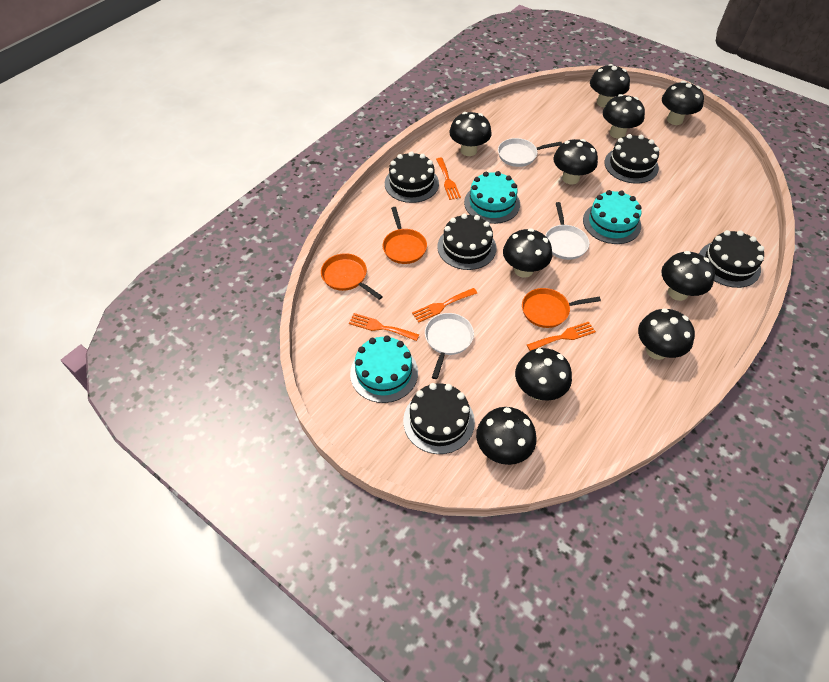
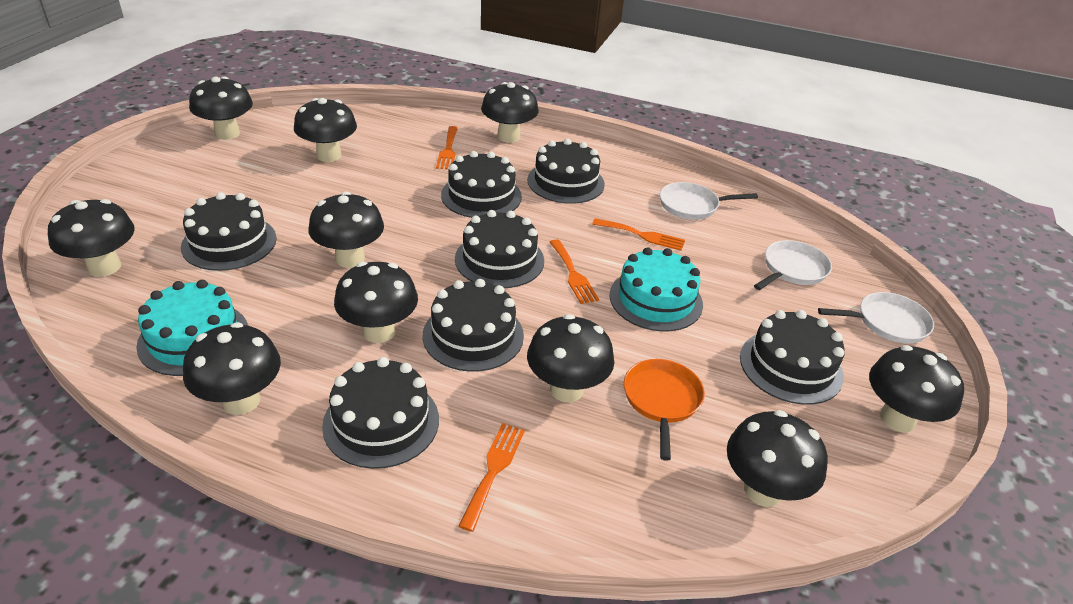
black cake: 5 -> 7
orange pan: 3 -> 1
turquoise cake: 3 -> 2

